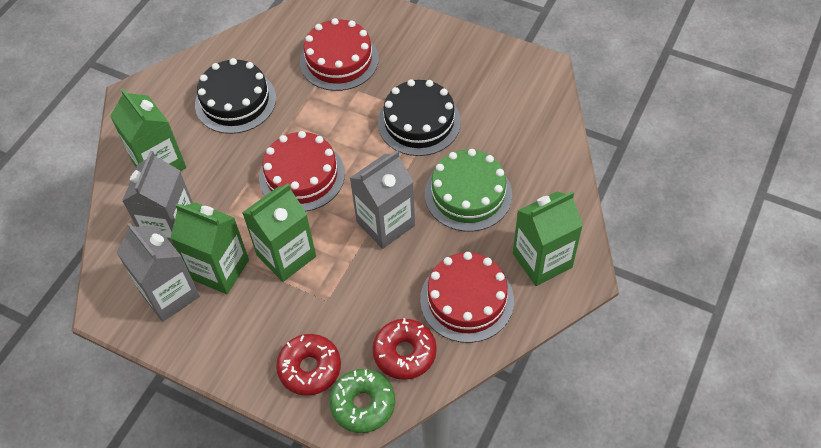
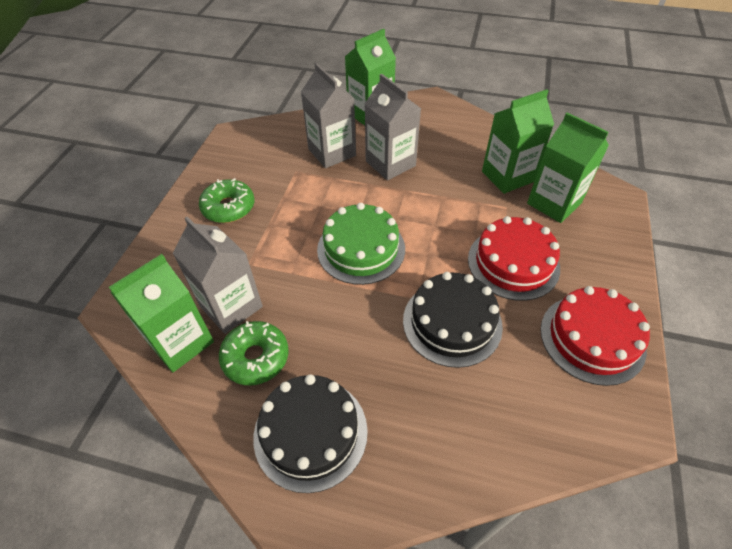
green donut: 1 -> 2
red cake: 3 -> 2
red donut: 2 -> 0

